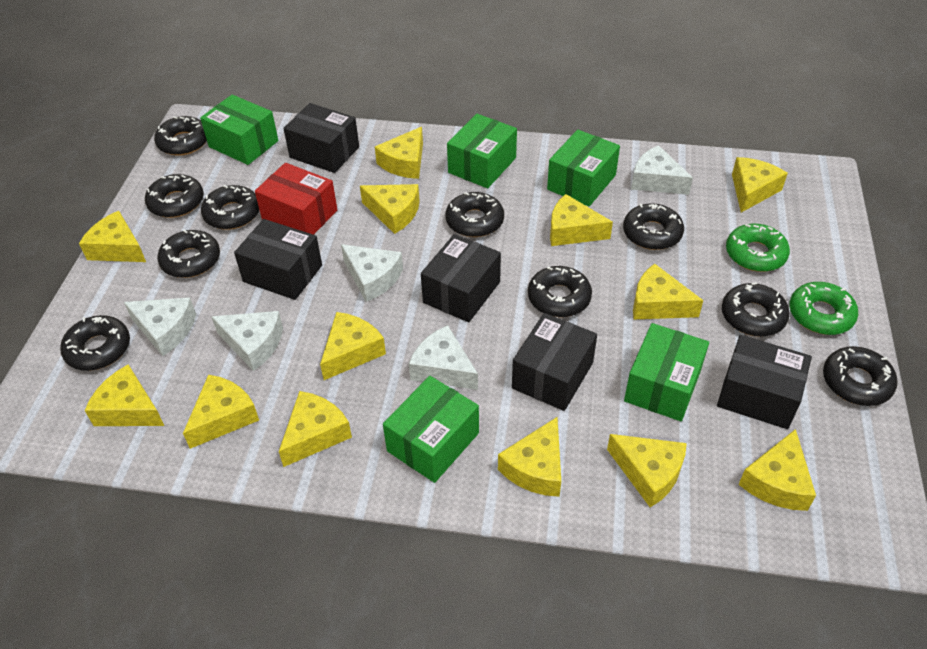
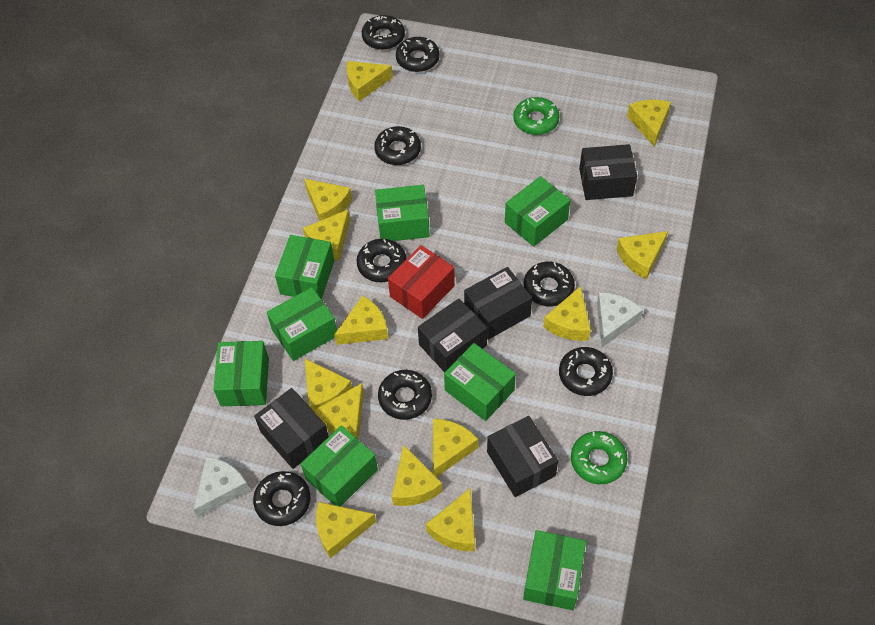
black donut: 10 -> 8
green box: 5 -> 8
white cheese: 5 -> 2

